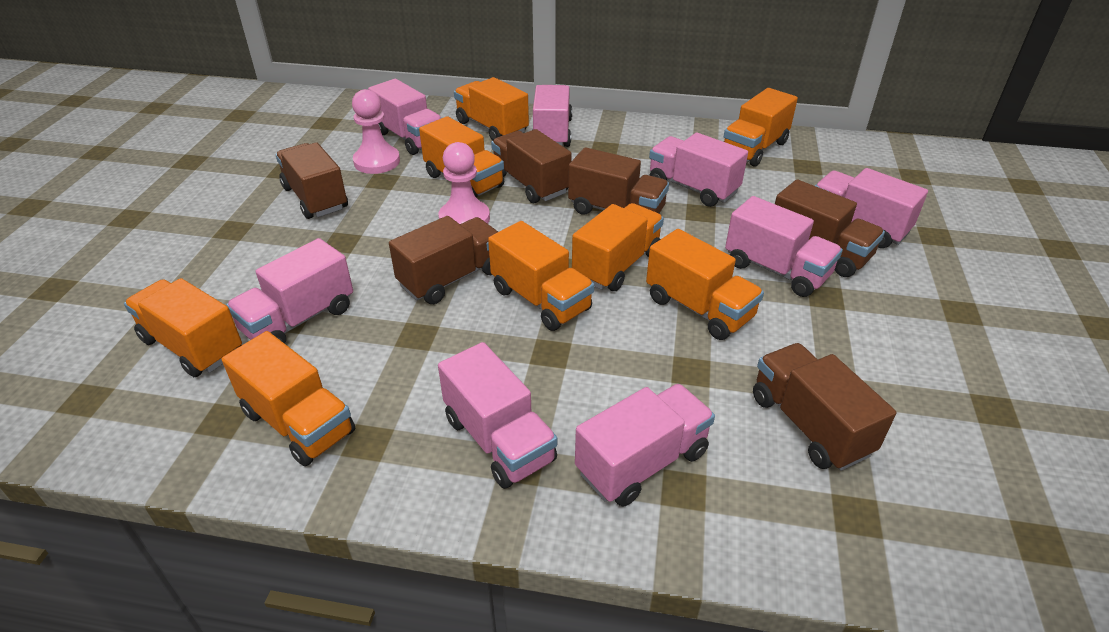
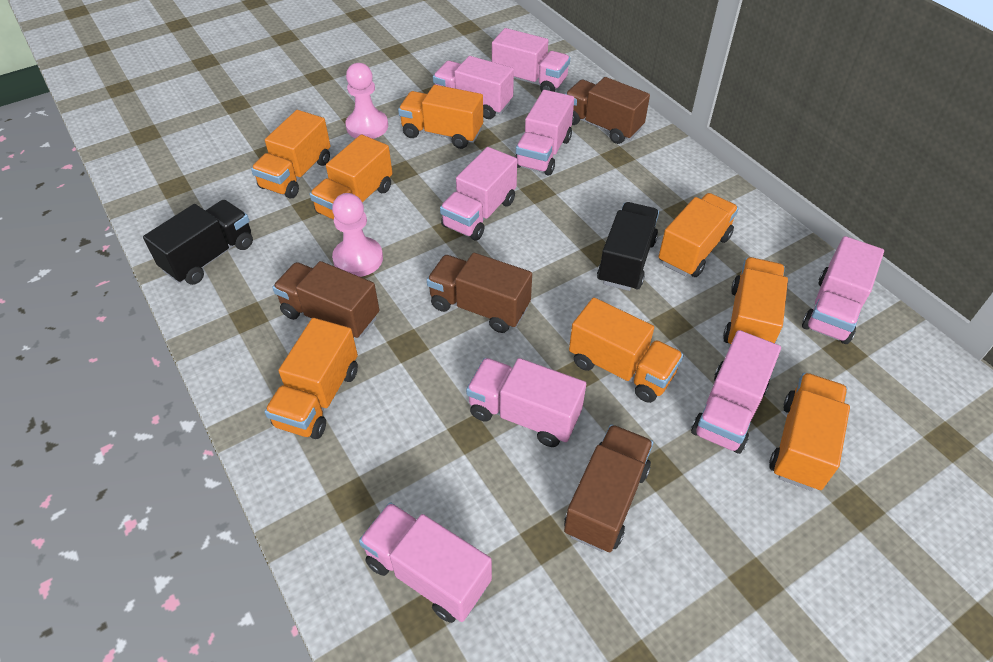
black truck: 0 -> 2
brown truck: 6 -> 4

